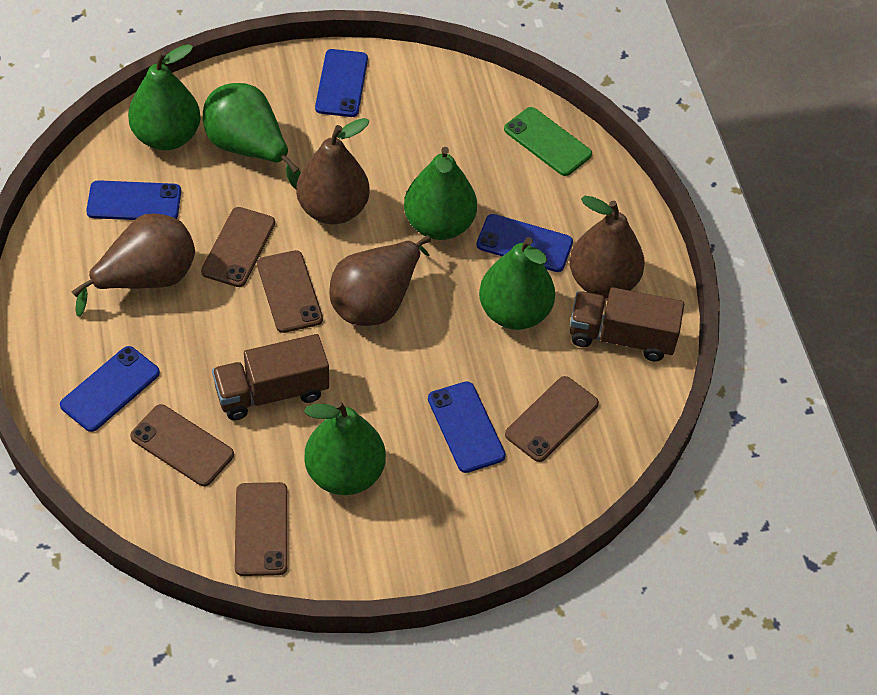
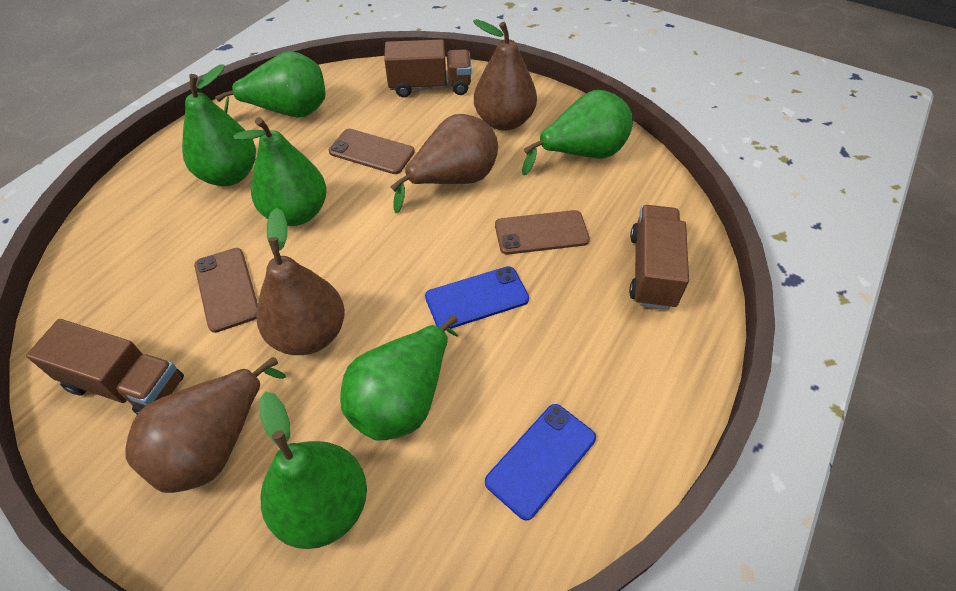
blue phone: 5 -> 2
brown phone: 5 -> 3
brown truck: 2 -> 3
green pear: 5 -> 6
green phone: 1 -> 0

